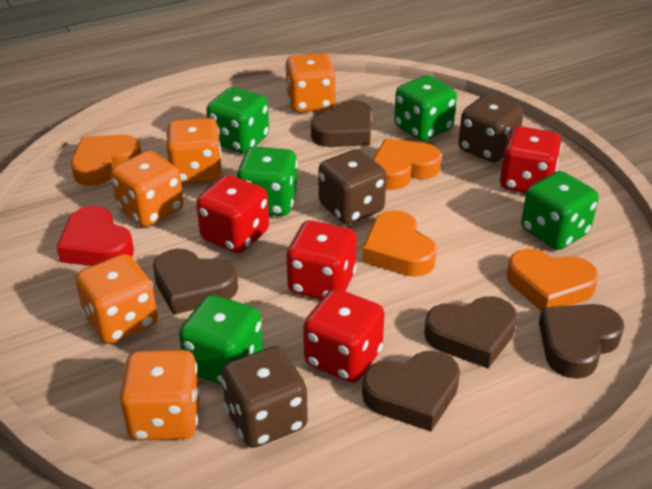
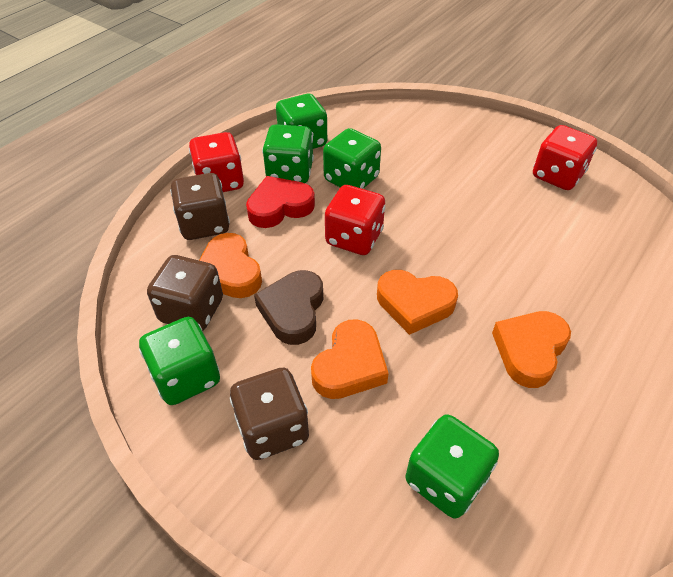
brown heart: 5 -> 1
orange dice: 5 -> 0
red dice: 4 -> 3

